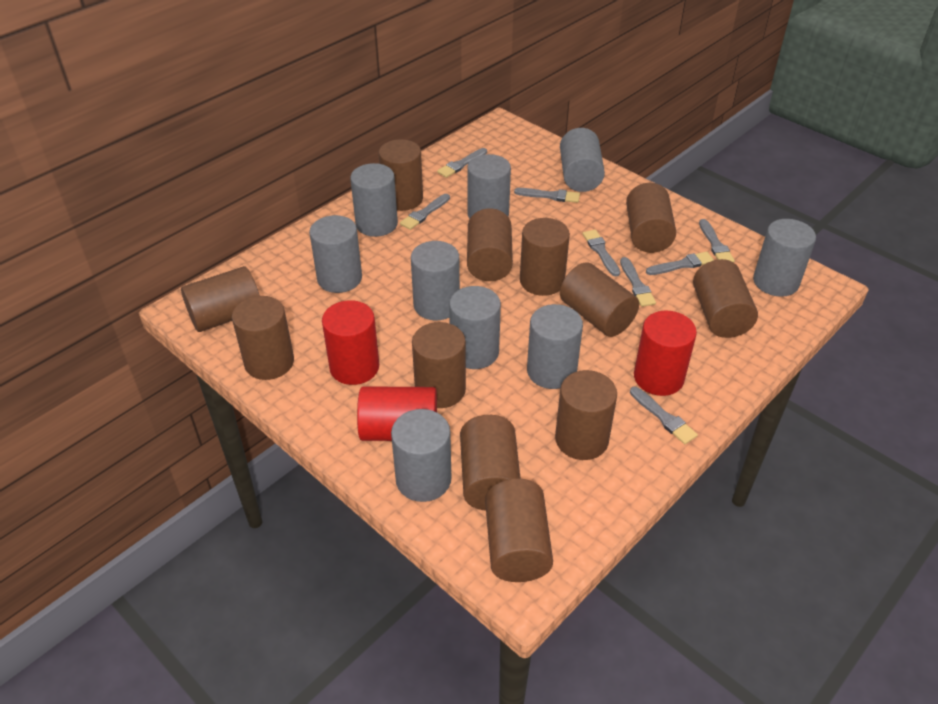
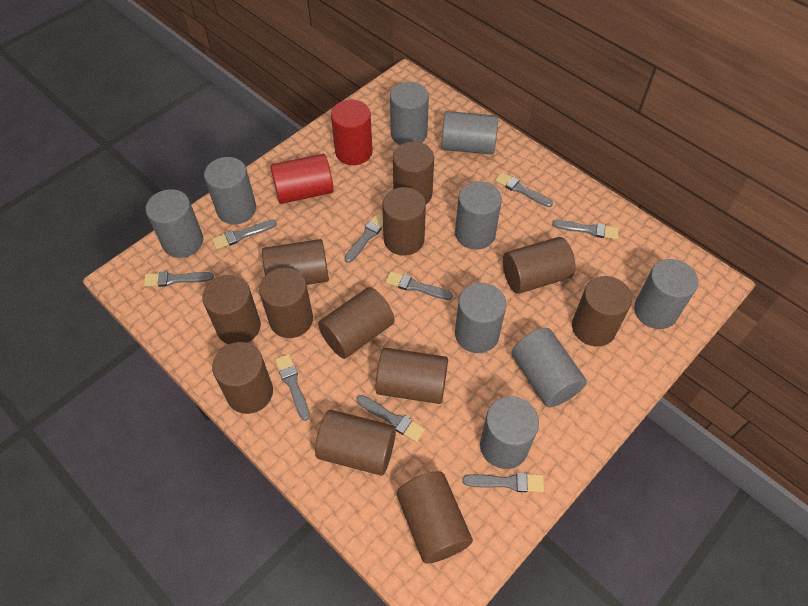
grey brush: 8 -> 9
red cylinder: 3 -> 2

